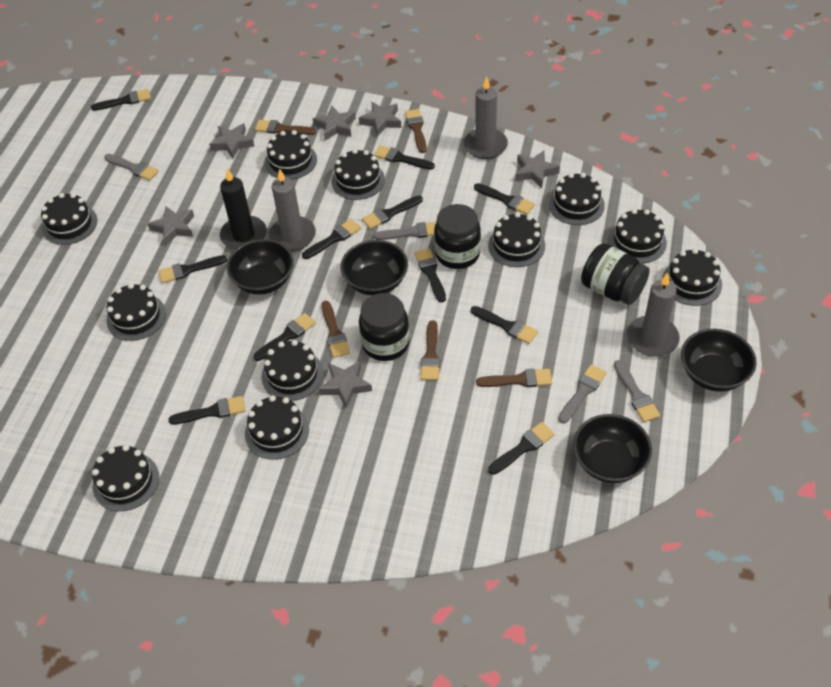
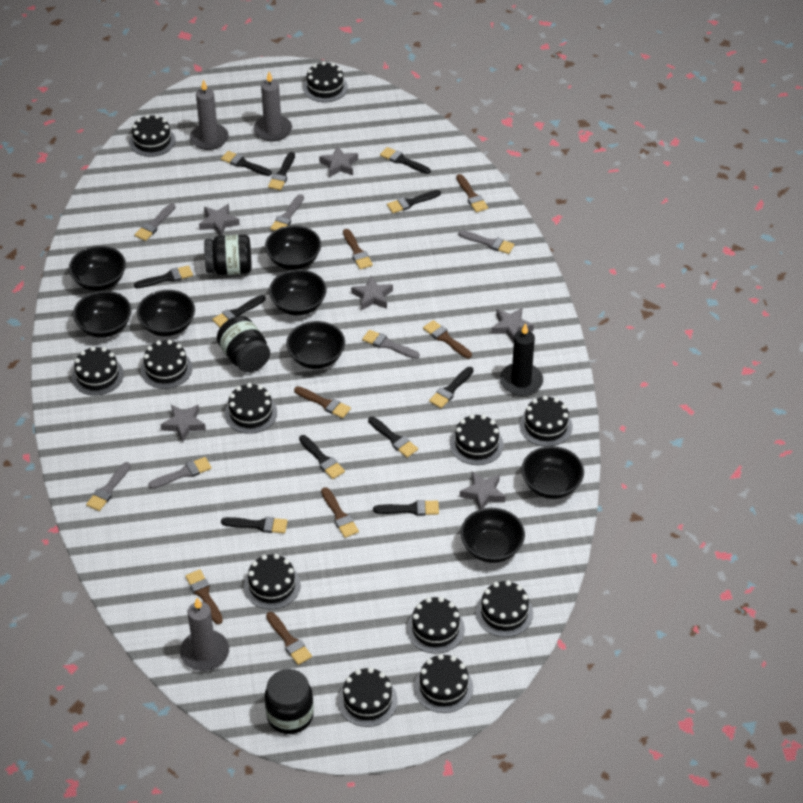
black bowl: 4 -> 8
black cake: 11 -> 12
brown brush: 5 -> 7
grey brush: 4 -> 6

